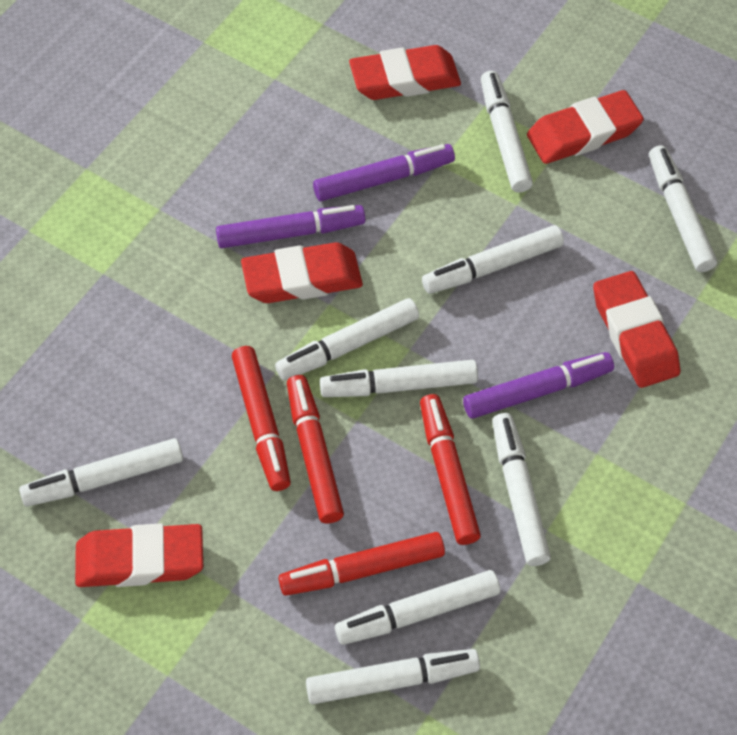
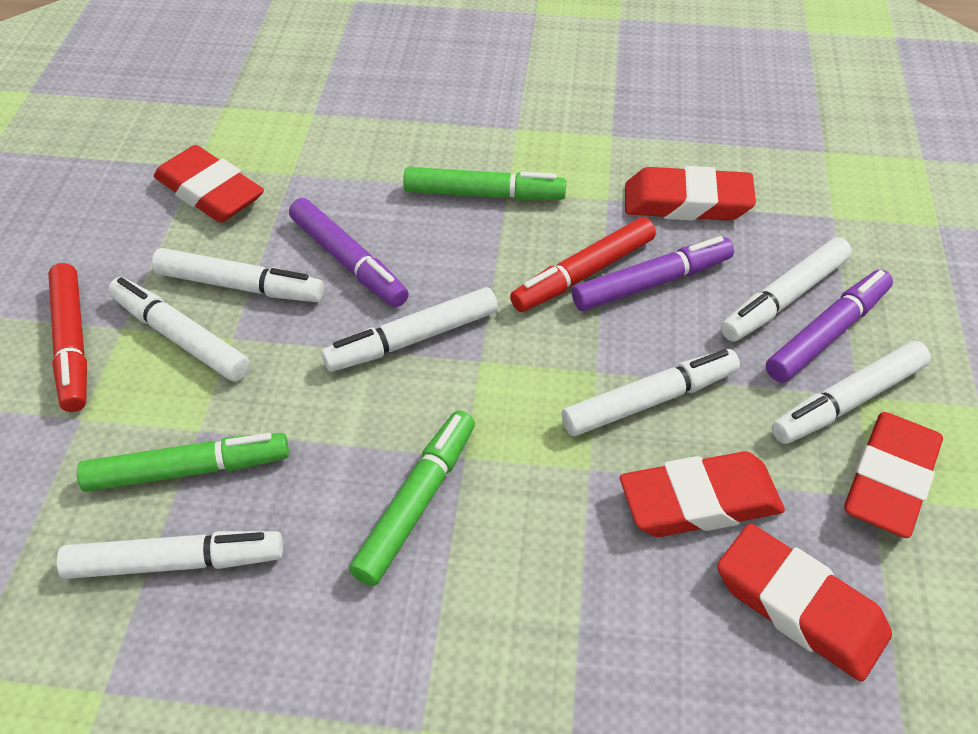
green marker: 0 -> 3
red marker: 4 -> 2
white marker: 9 -> 7

